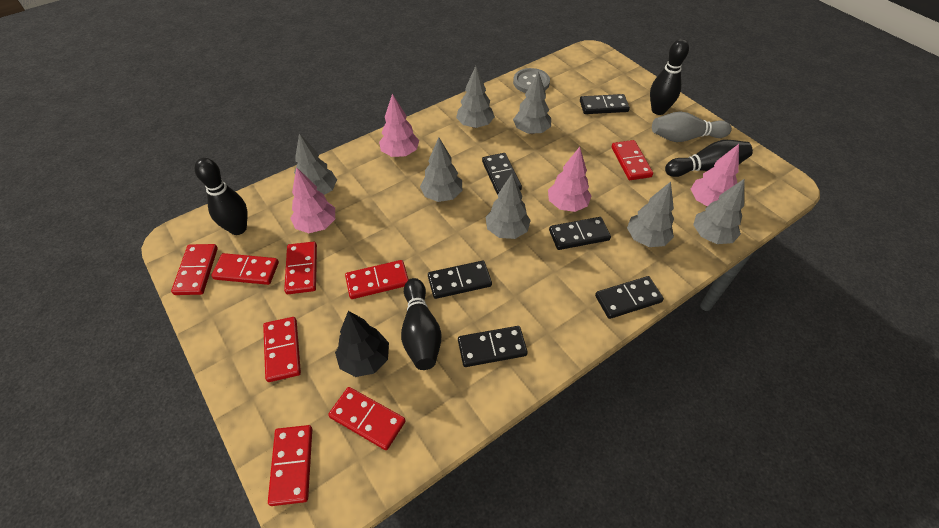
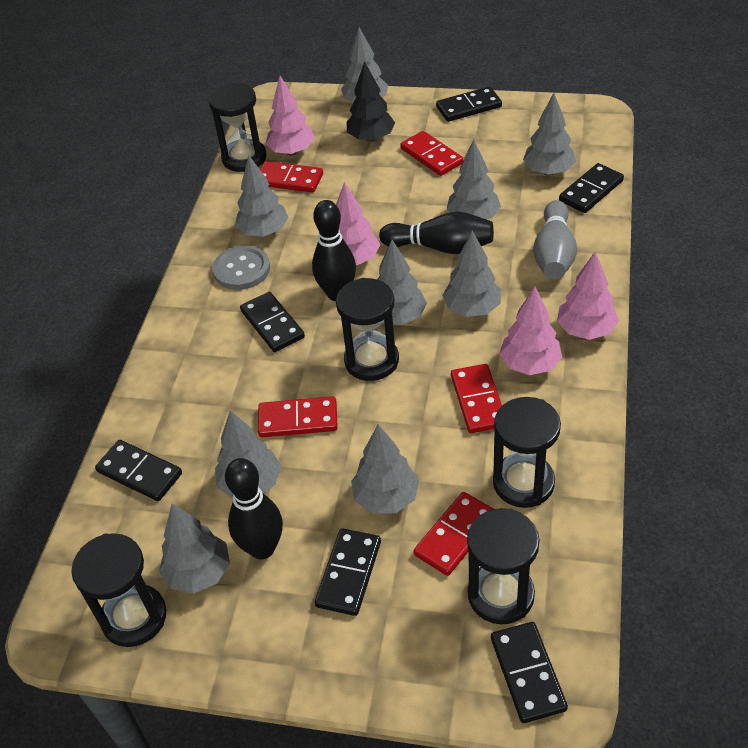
black bowling pin: 4 -> 3
black hourglass: 0 -> 5
grey tree: 7 -> 9
red domino: 8 -> 5

